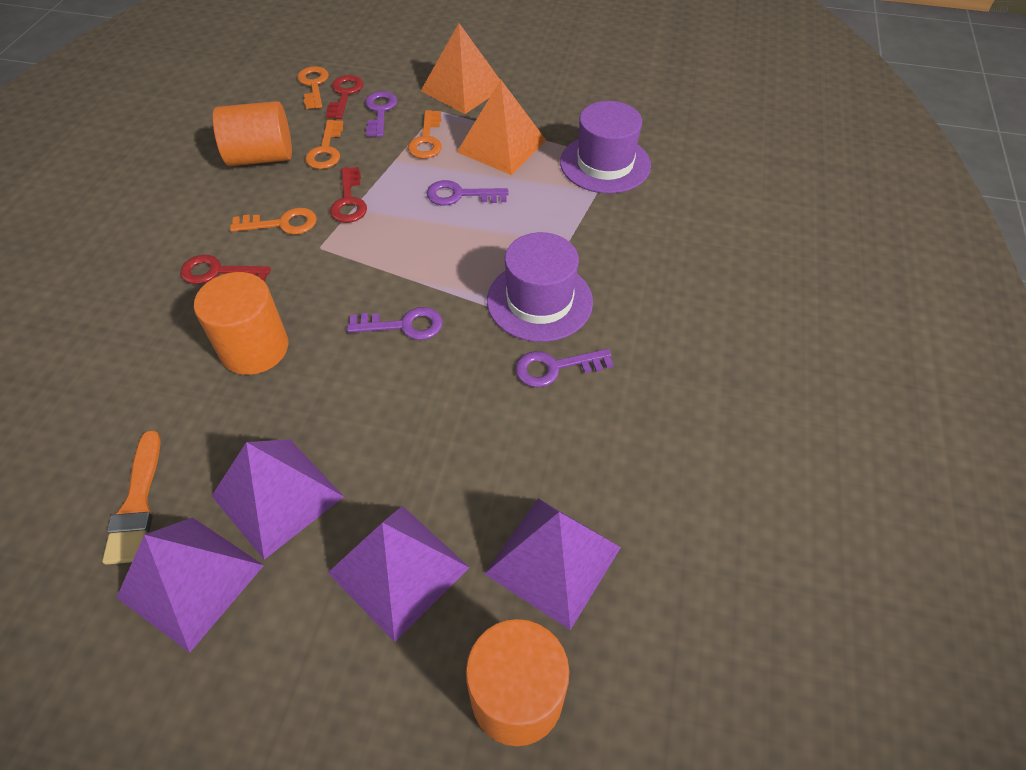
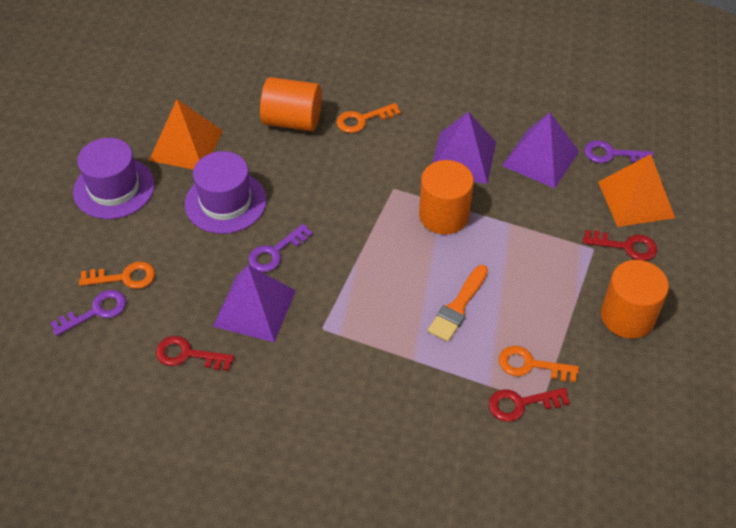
orange key: 4 -> 3
purple key: 4 -> 3
purple pyramid: 4 -> 3

